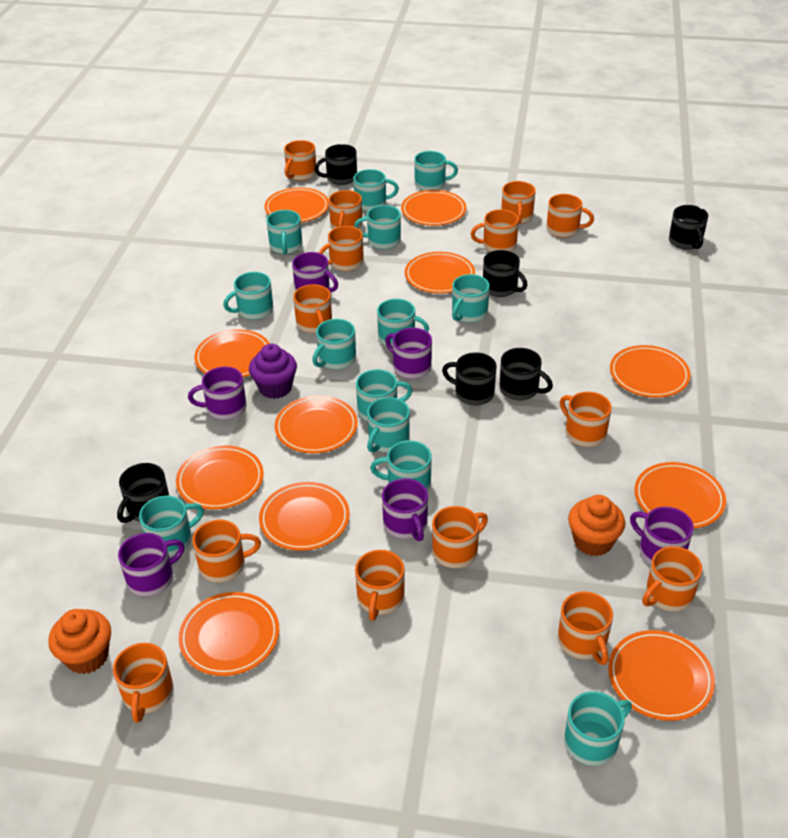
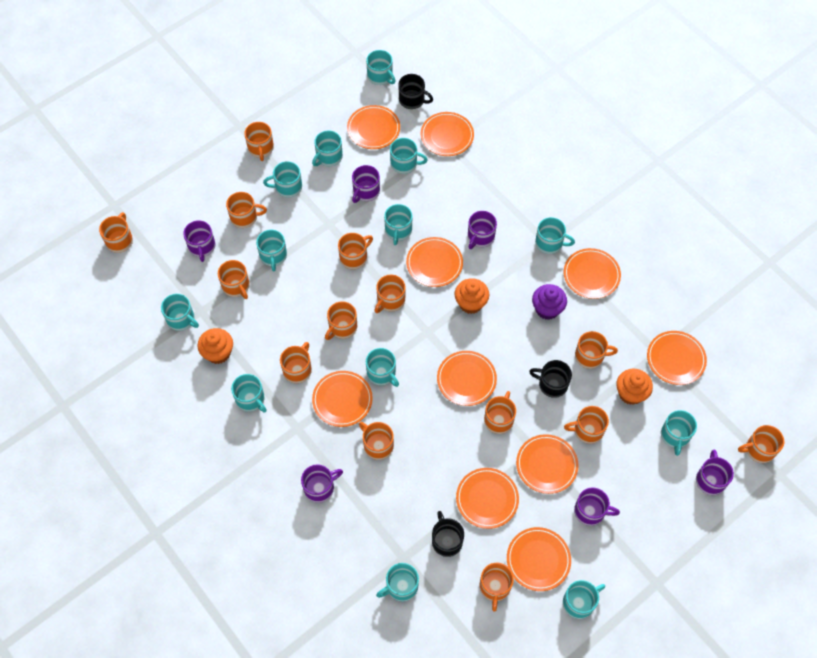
black mug: 6 -> 3
orange cupcake: 2 -> 3
orange plate: 11 -> 10

